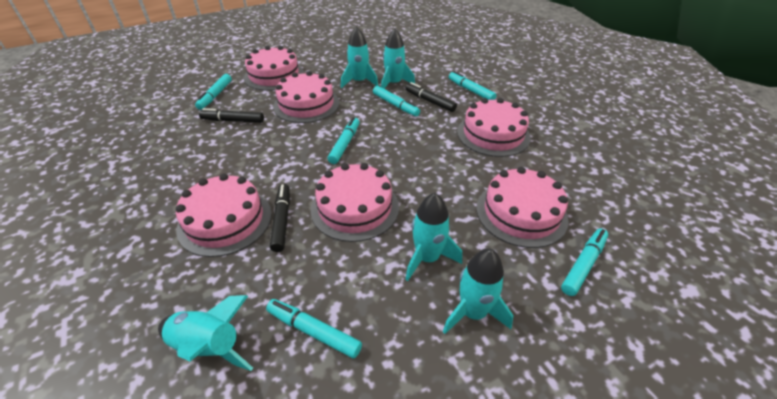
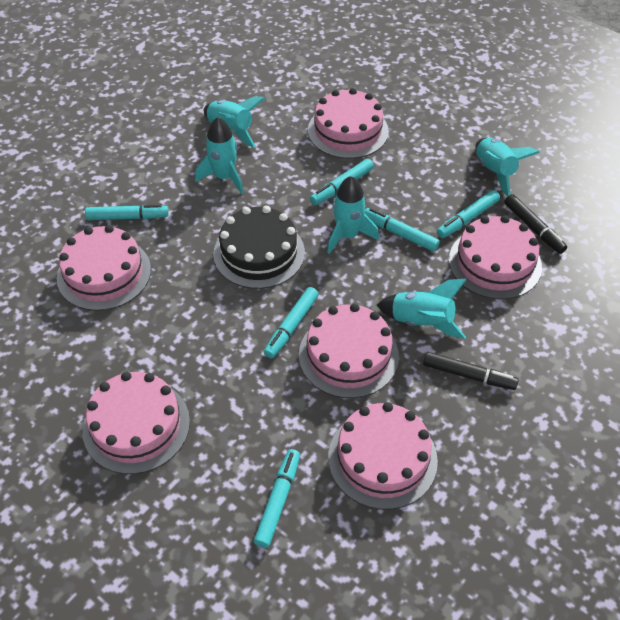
black cake: 0 -> 1
black marker: 3 -> 2

